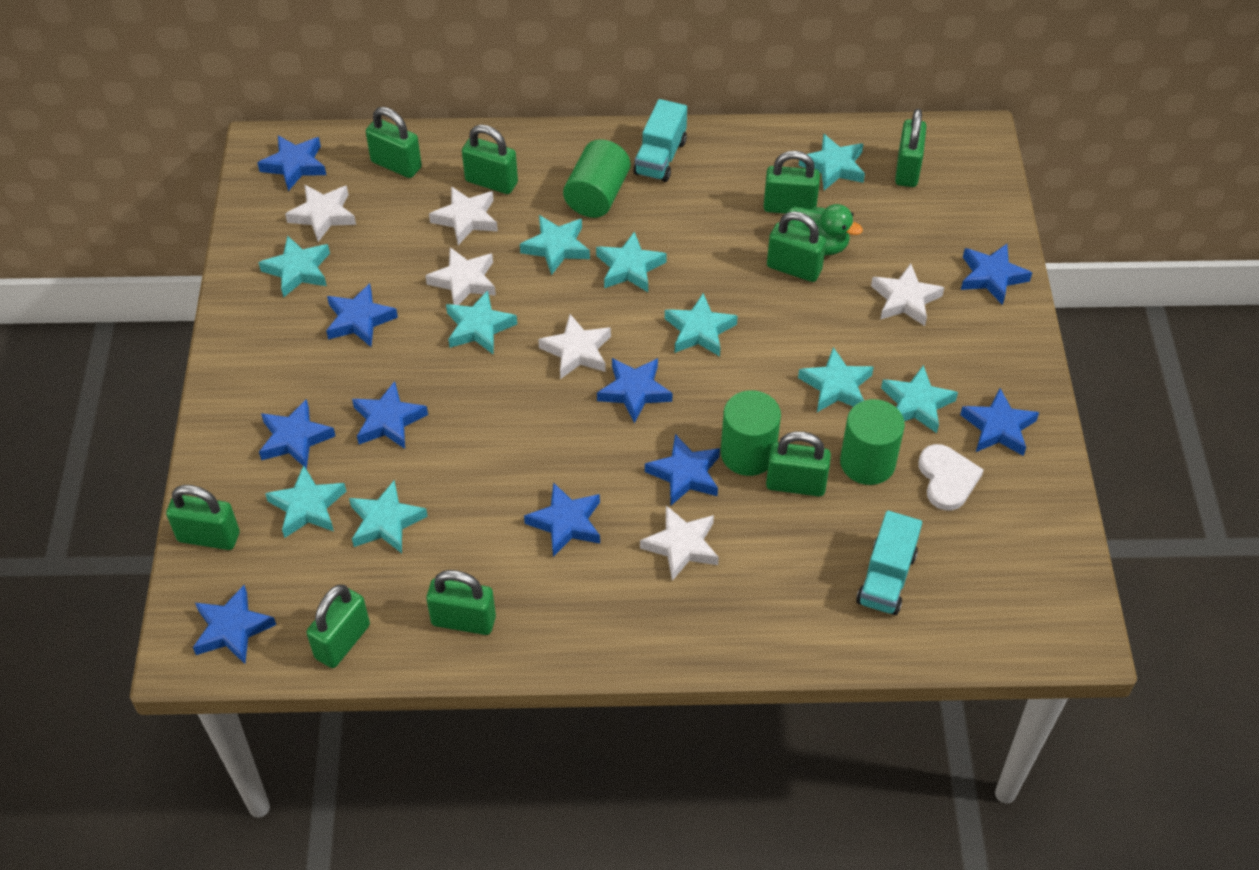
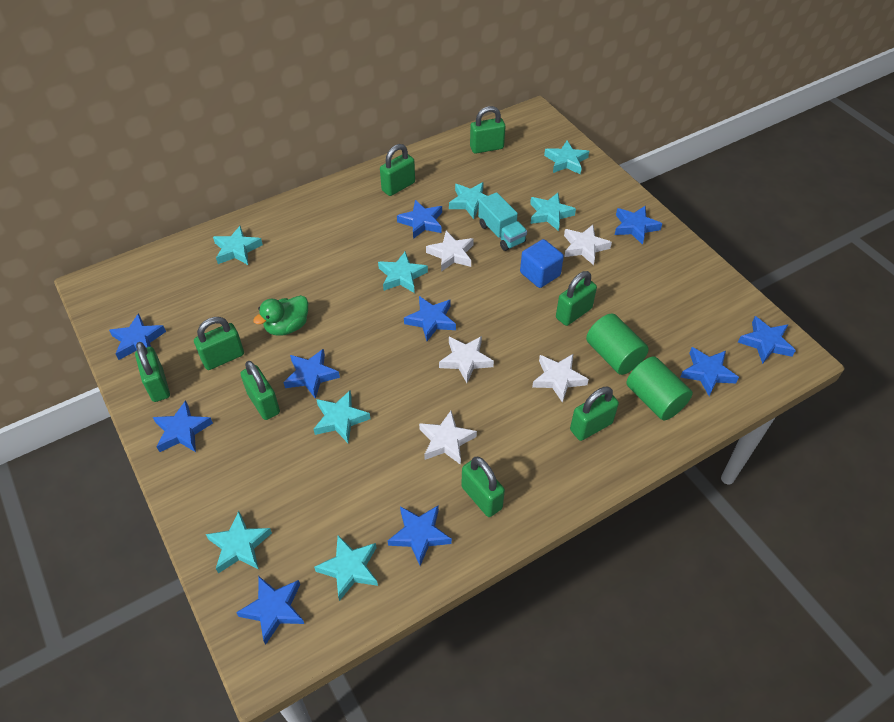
blue cube: 0 -> 1
green cylinder: 3 -> 2
green padlock: 9 -> 8
turquoise star: 10 -> 8
turquoise truck: 2 -> 1
white heart: 1 -> 0
white star: 6 -> 5

